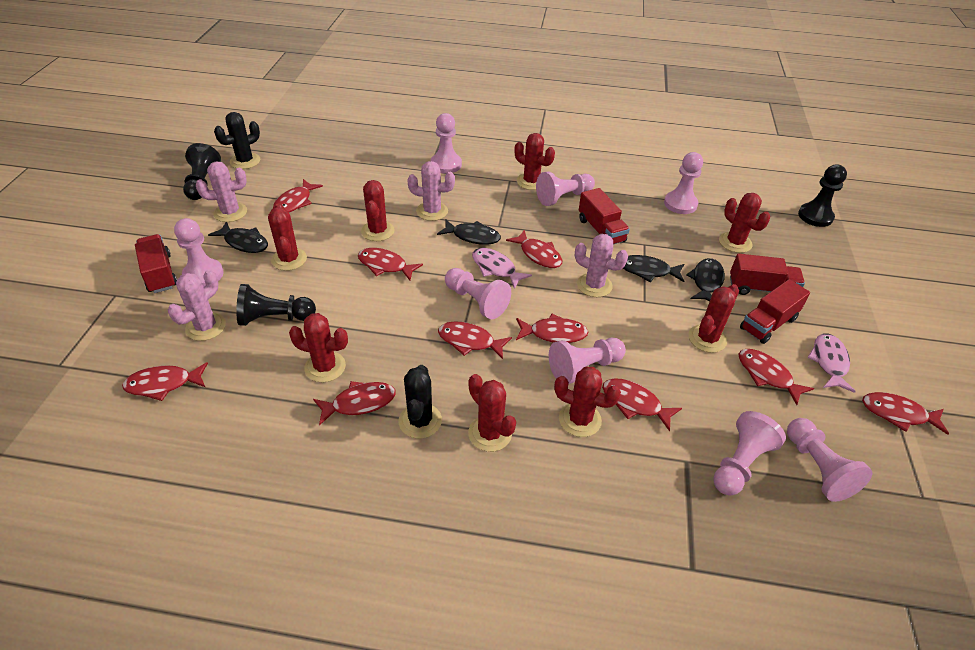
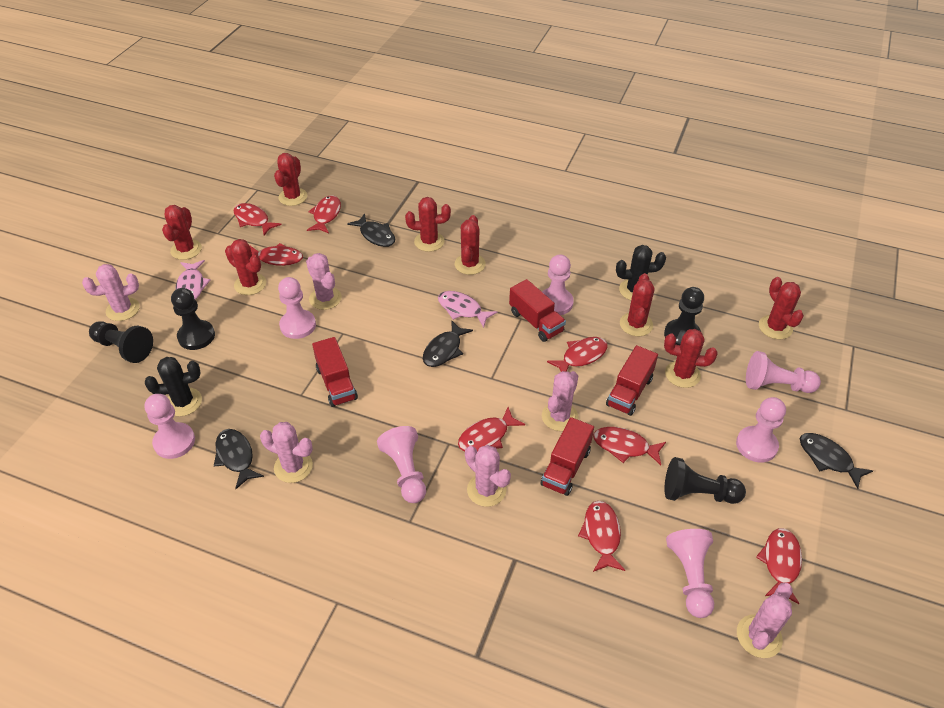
black pawn: 3 -> 4
pink cactus: 4 -> 6
pink pawn: 8 -> 7
red fish: 10 -> 8

